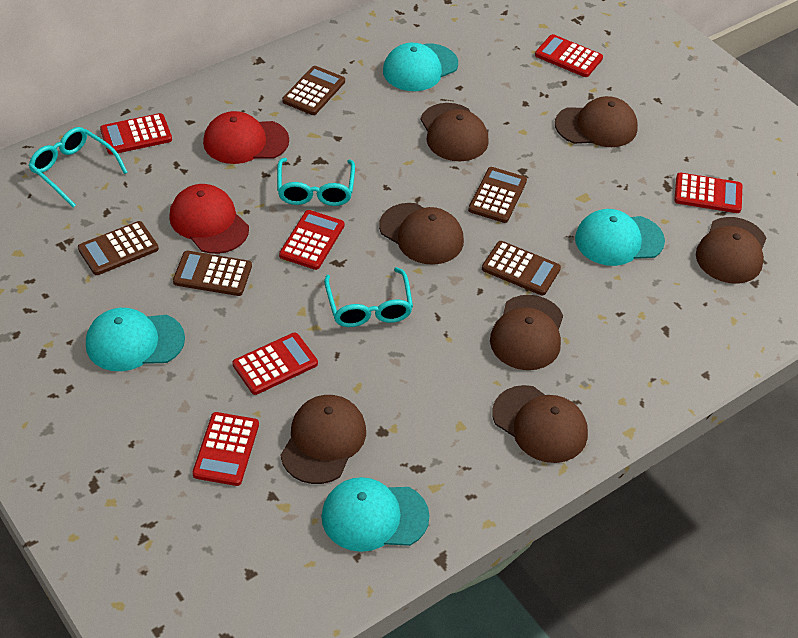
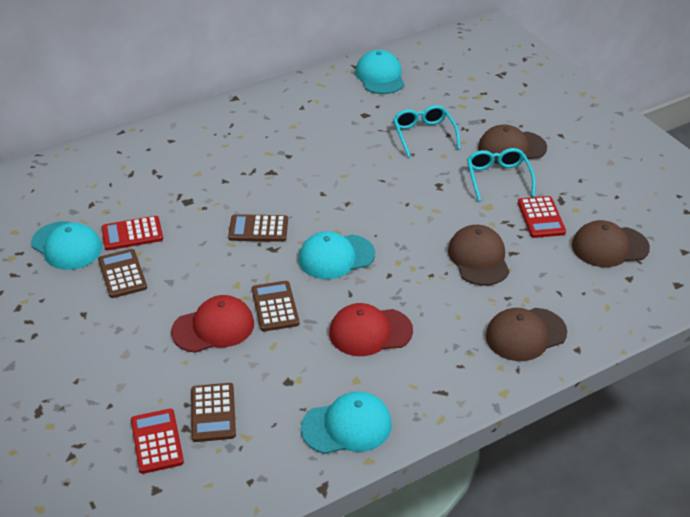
brown calculator: 5 -> 4
brown cap: 7 -> 4
red calculator: 6 -> 3
turquoise glasses: 3 -> 2

